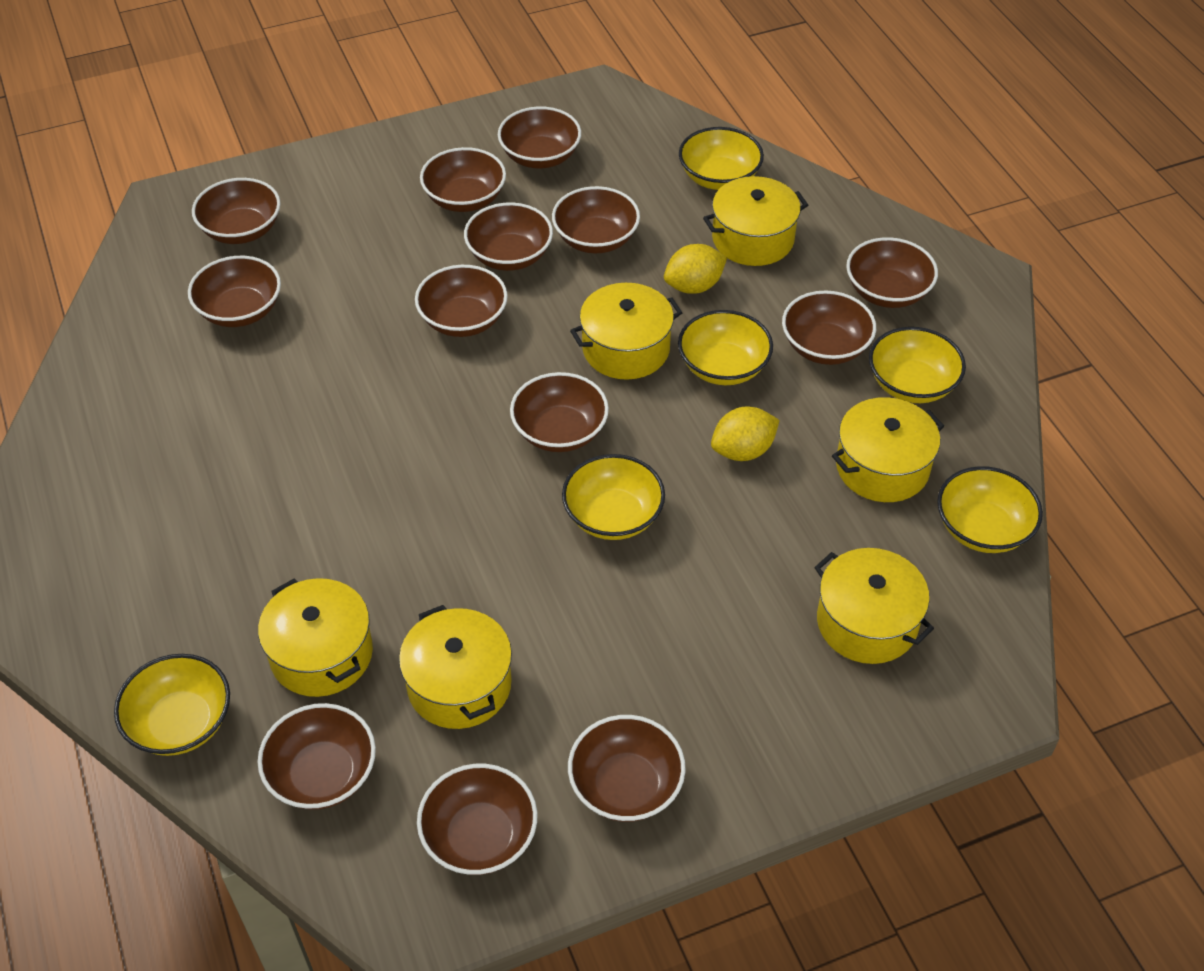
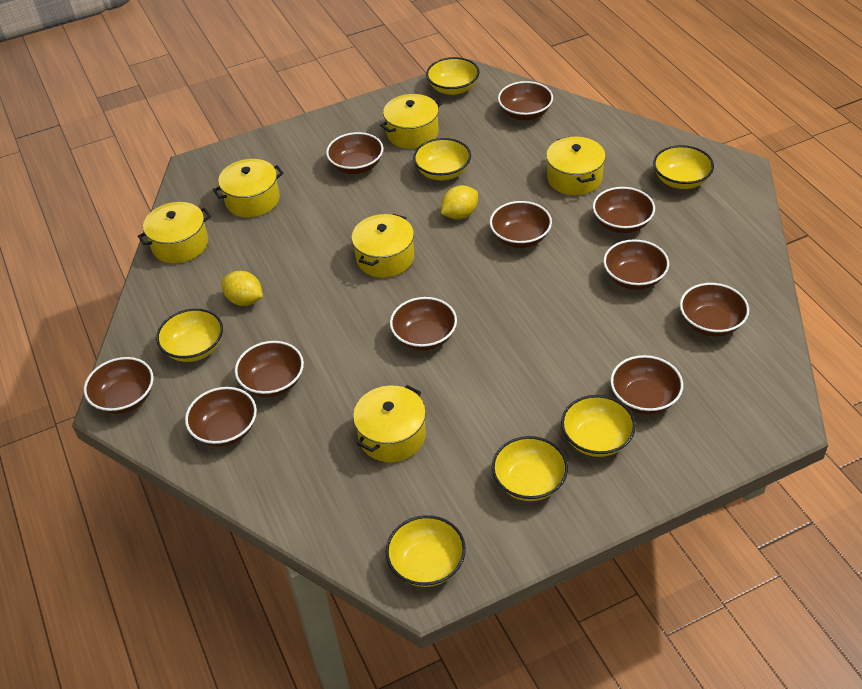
brown bowl: 13 -> 11
yellow bowl: 6 -> 7

